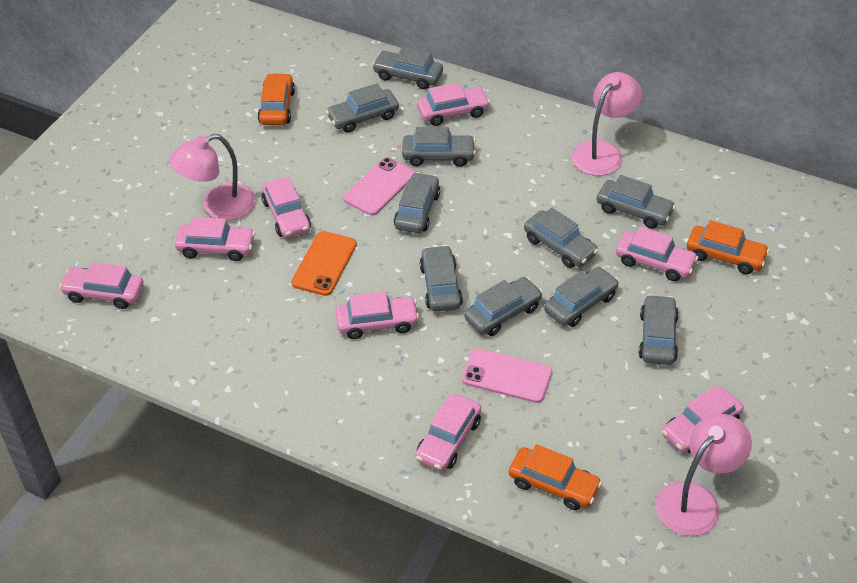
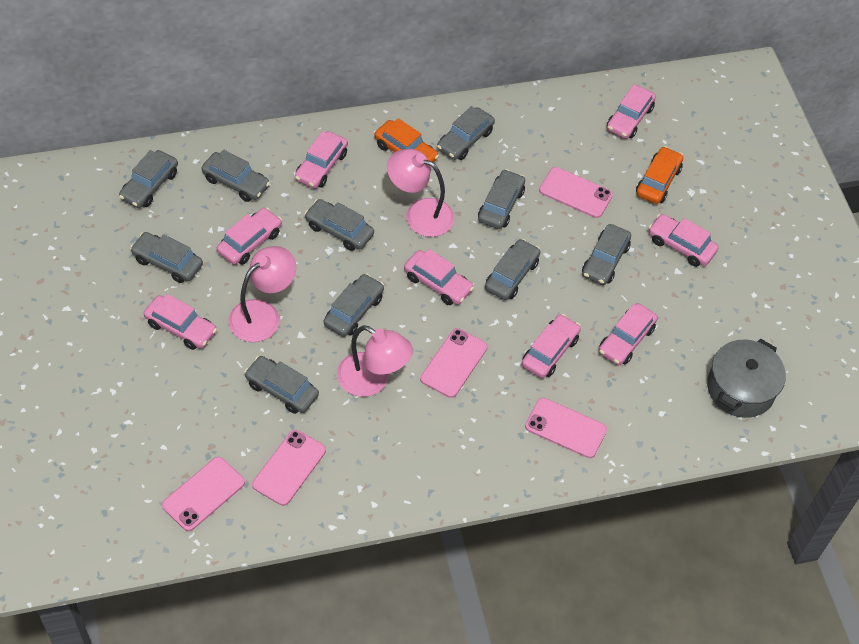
grey pot: 0 -> 1
orange car: 3 -> 2
orange phone: 1 -> 0
pink phone: 2 -> 5

